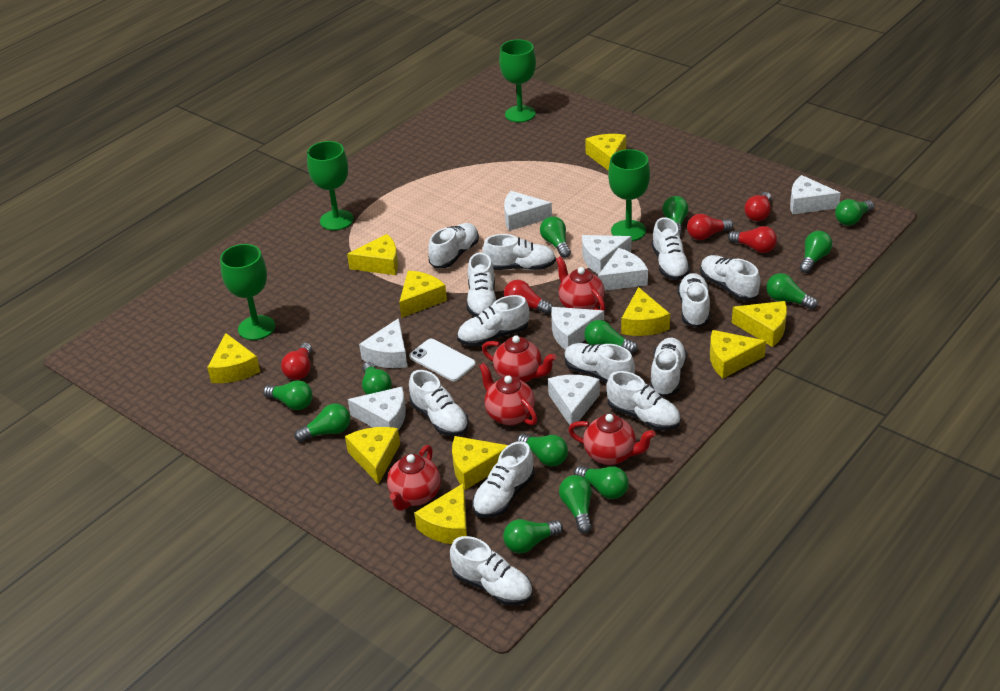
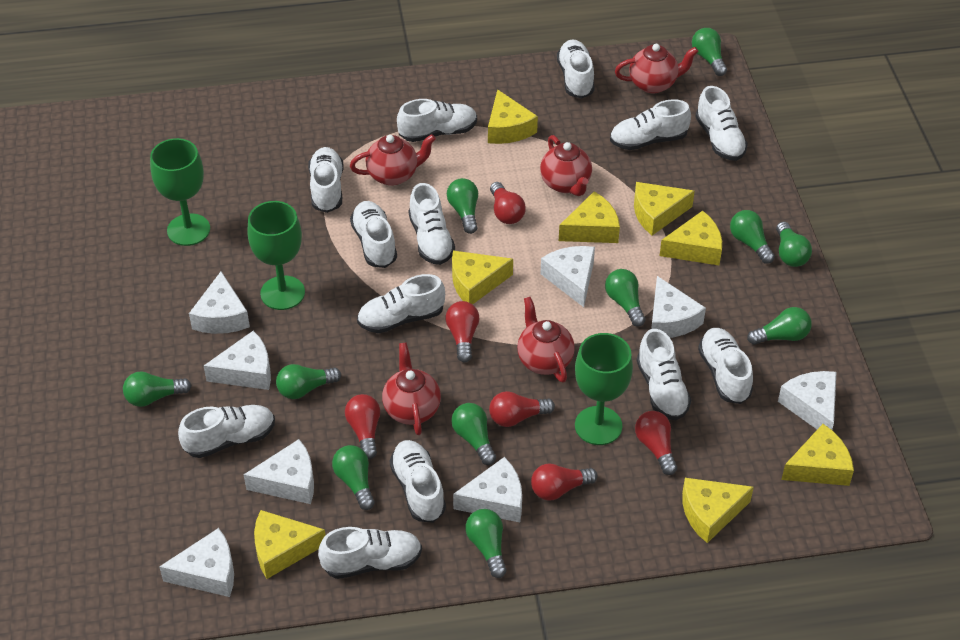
green goblet: 4 -> 3
green light bulb: 13 -> 11
red light bulb: 5 -> 6
white phone: 1 -> 0
yellow cheese: 10 -> 8

